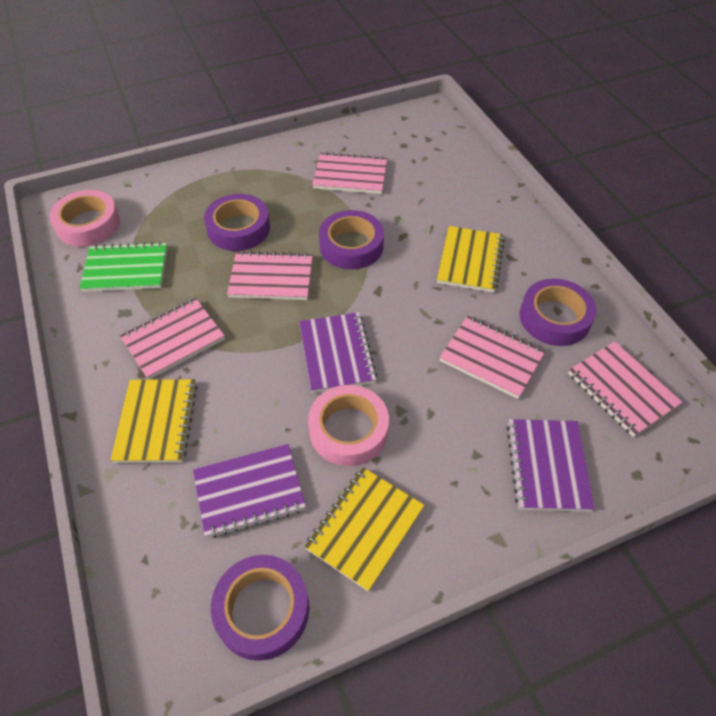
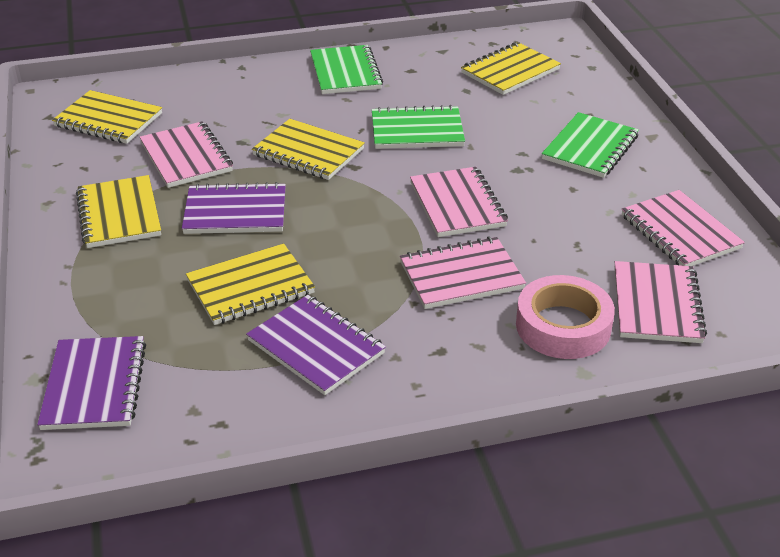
green notebook: 1 -> 3
pink tape: 2 -> 1
purple tape: 4 -> 0
yellow notebook: 3 -> 5

